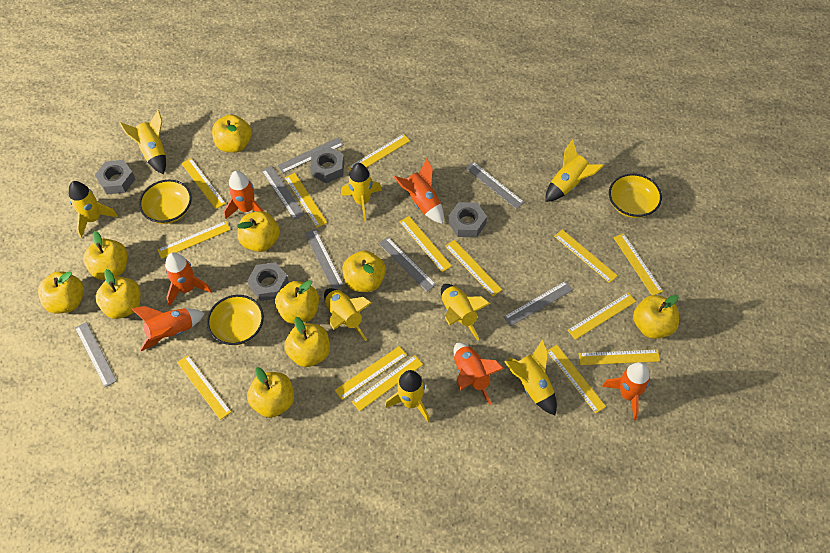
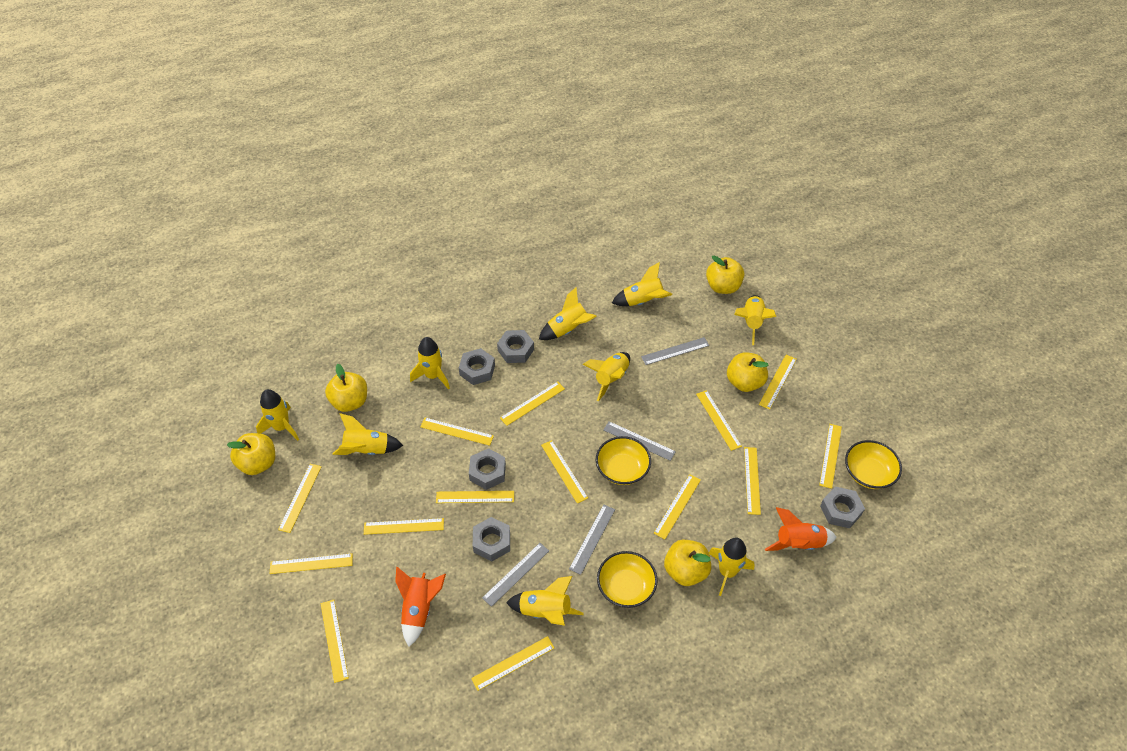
grey nut: 4 -> 5
grey ruler: 7 -> 4
orange rocket: 6 -> 2
yellow apple: 10 -> 5
yellow rocket: 8 -> 9

